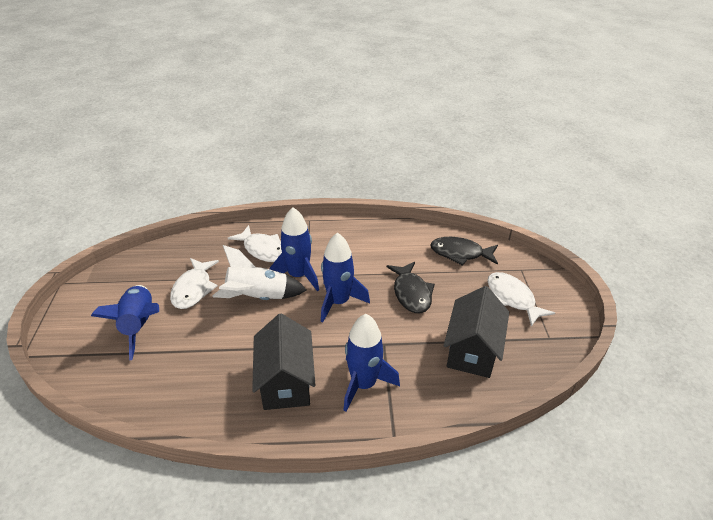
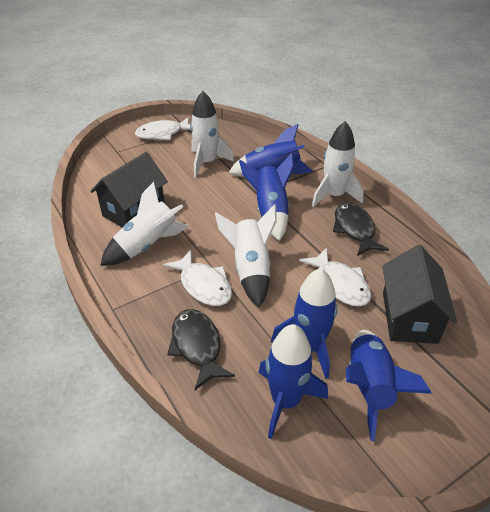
blue rocket: 4 -> 5
white rocket: 1 -> 4

